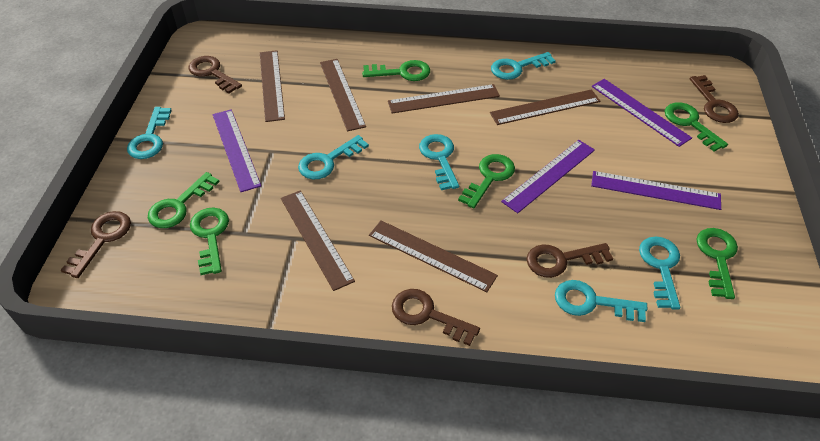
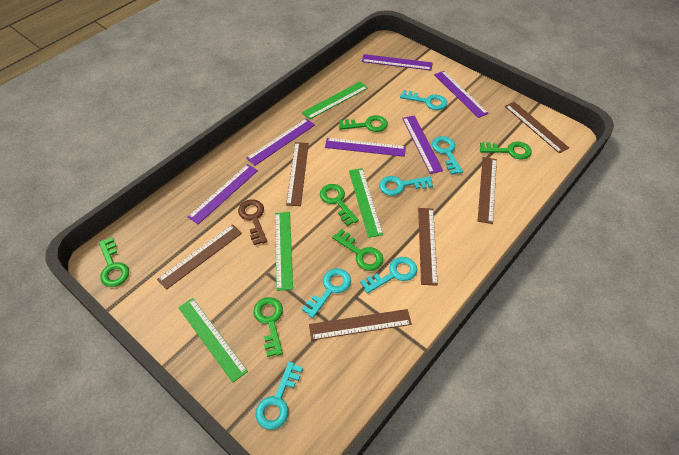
brown key: 5 -> 1
green ruler: 0 -> 4
purple ruler: 4 -> 6

